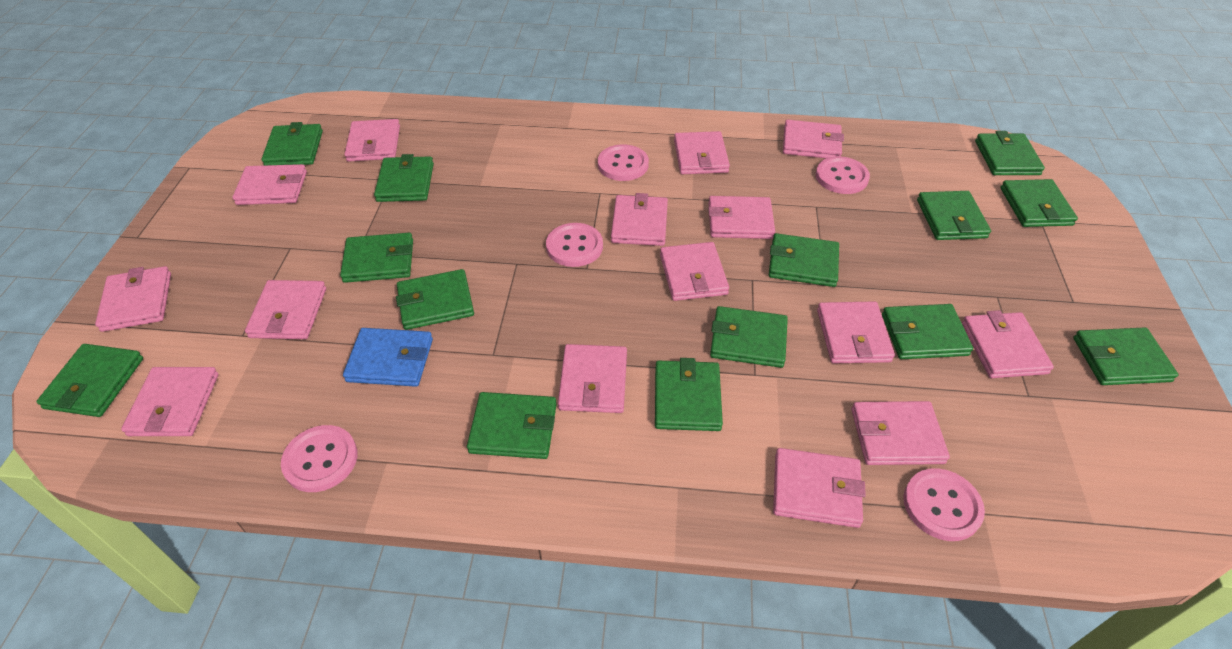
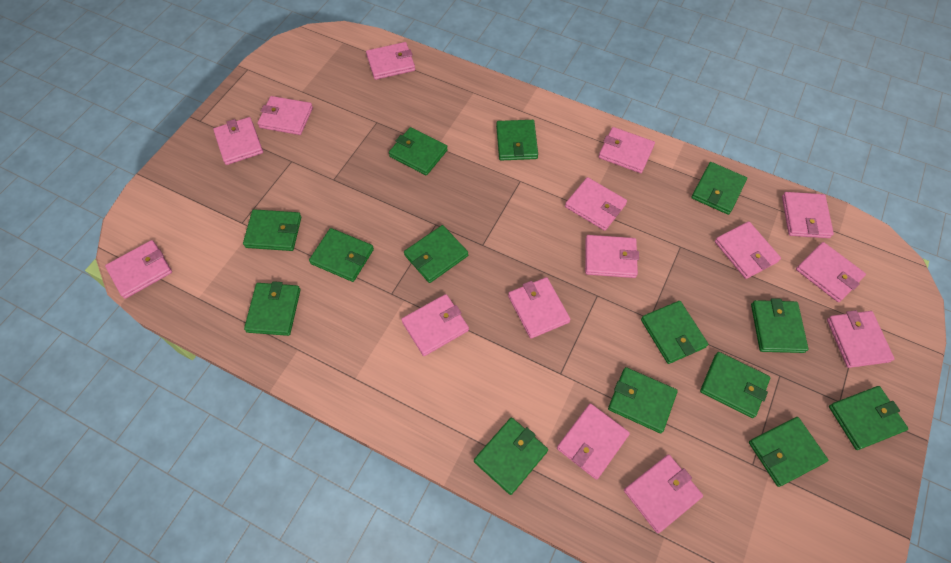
blue wallet: 1 -> 0
pink button: 5 -> 0

